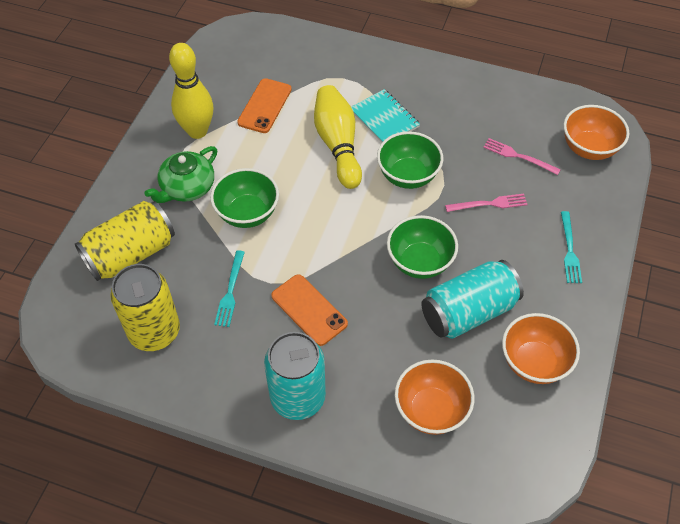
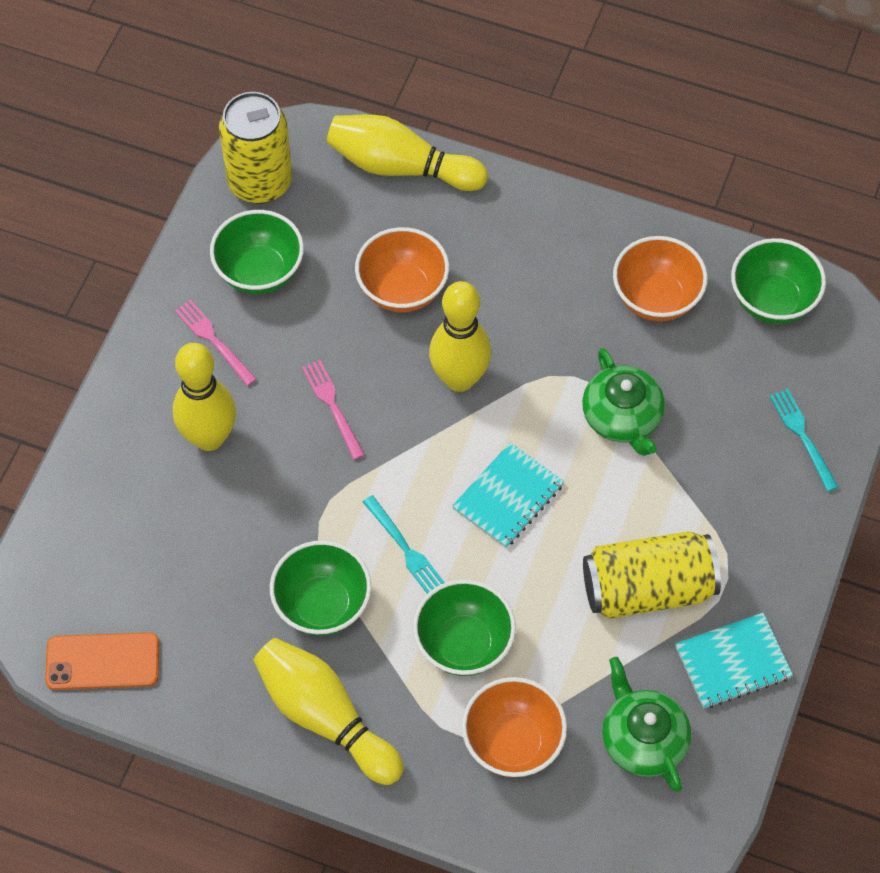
green bowl: 3 -> 4
green teapot: 1 -> 2
orange phone: 2 -> 1
turquoise can: 2 -> 0
turquoise notebook: 1 -> 2
yellow bowling pin: 2 -> 4

